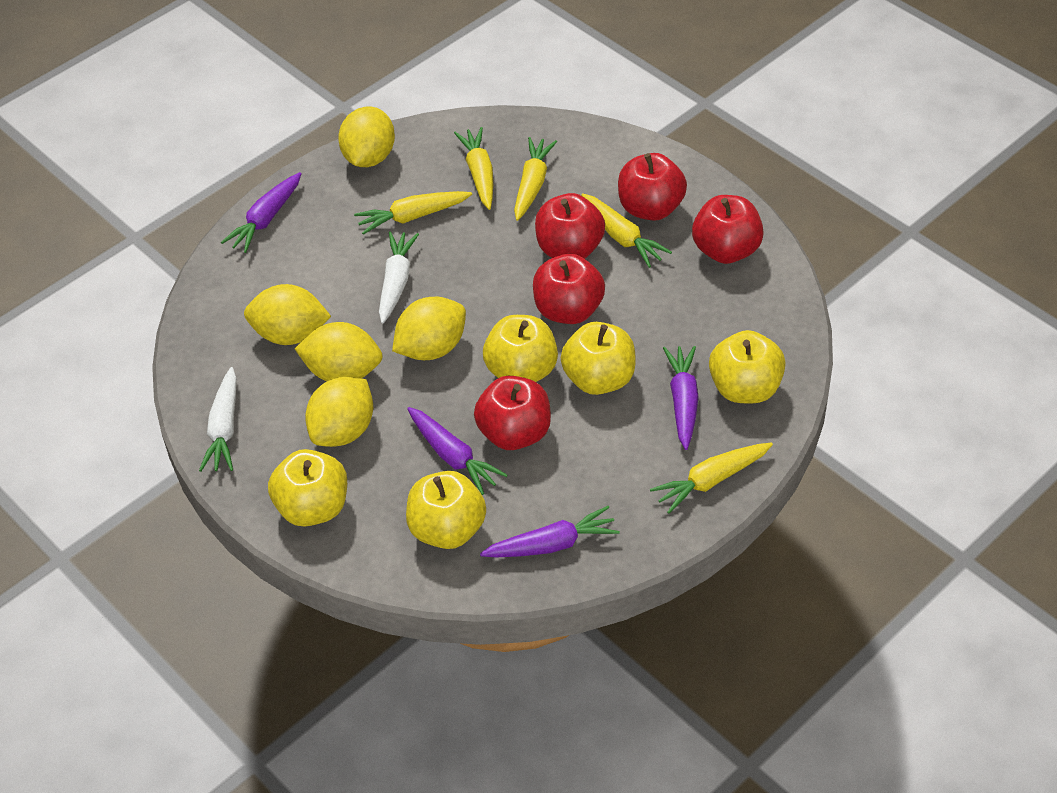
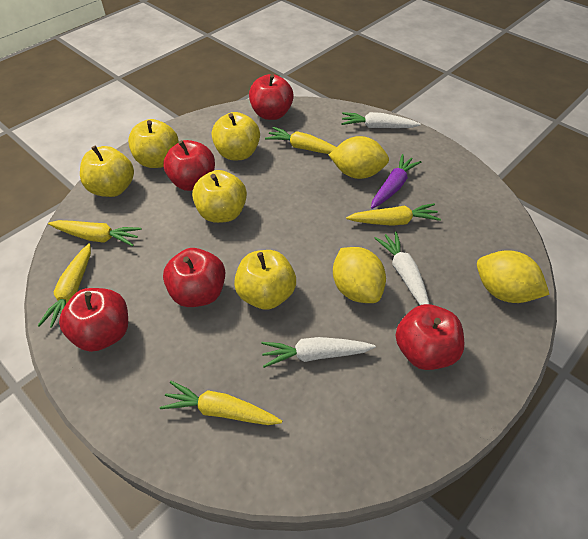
purple carrot: 4 -> 1
white carrot: 2 -> 3
yellow lemon: 5 -> 3

